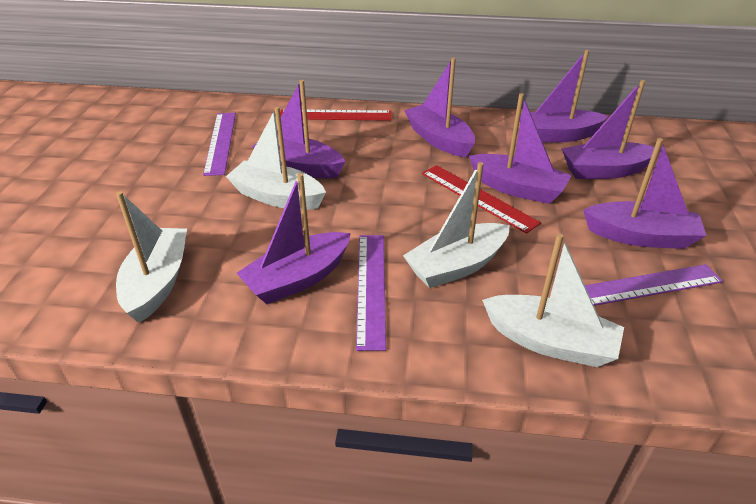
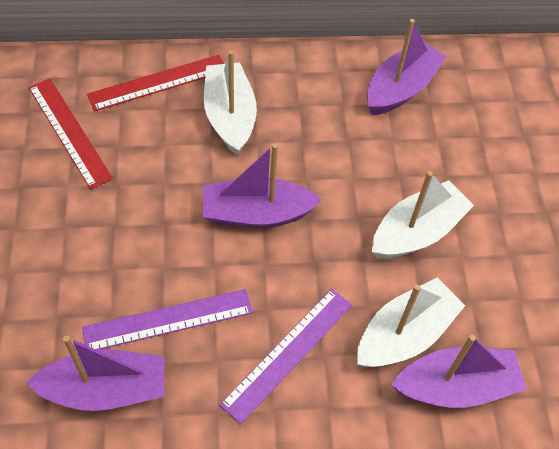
purple boat: 7 -> 4
purple ruler: 3 -> 2
white boat: 4 -> 3

